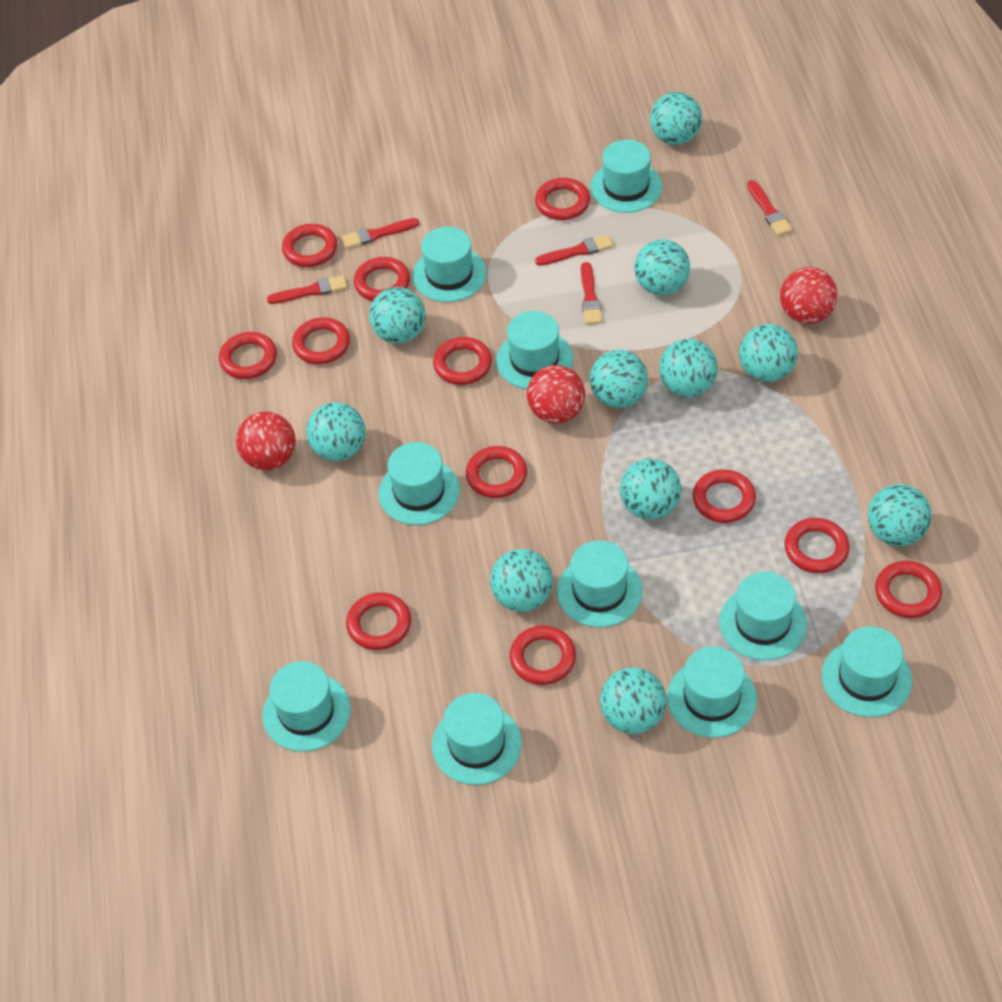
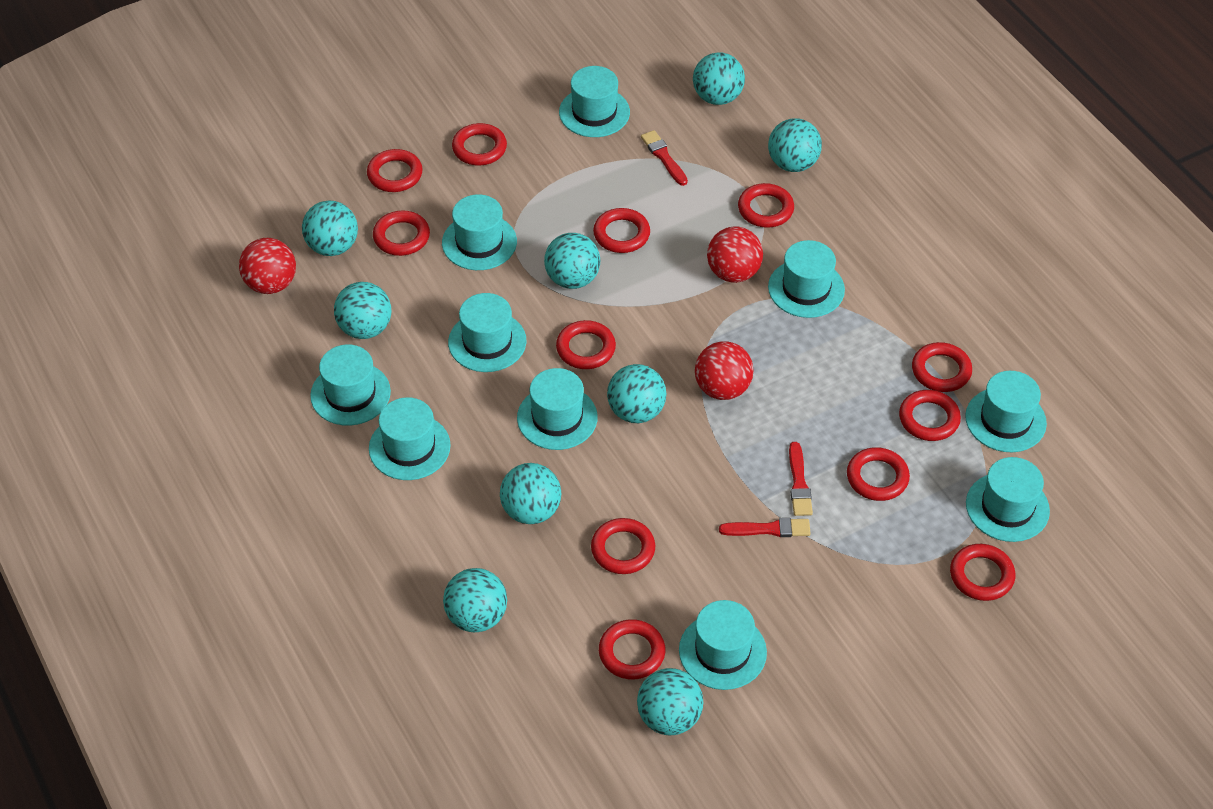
red brush: 5 -> 3
turquoise ball: 11 -> 9

